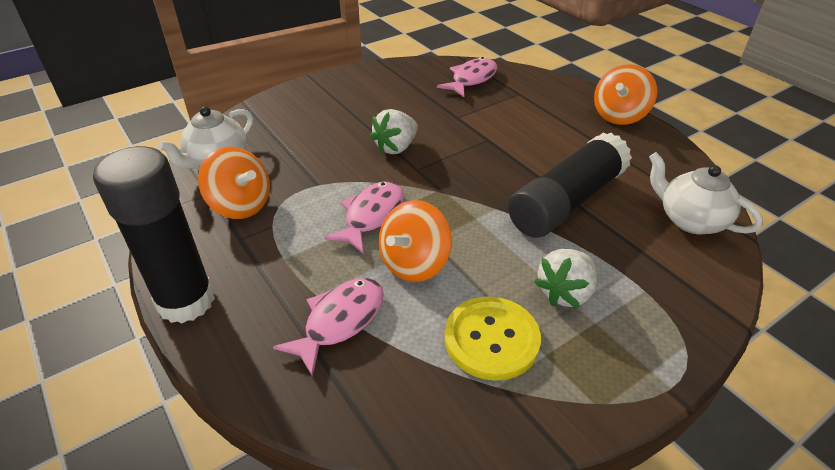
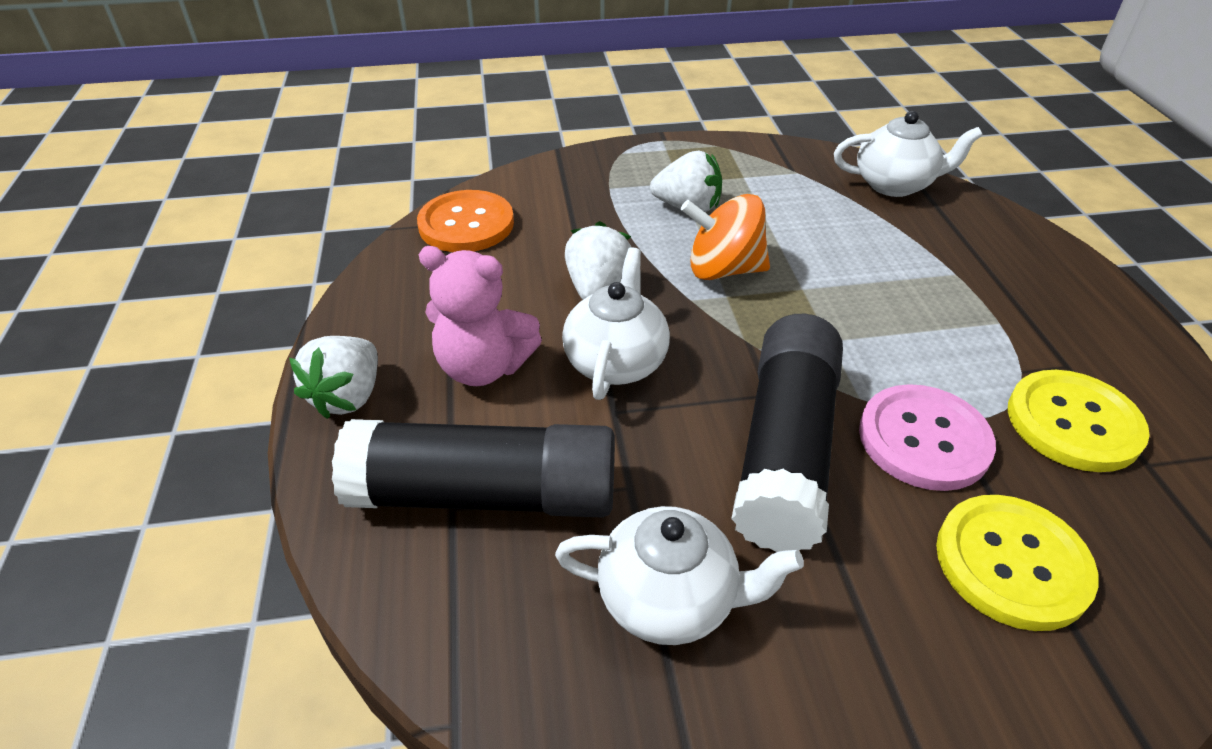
orange button: 0 -> 1
orange spinning top: 3 -> 1
pink button: 0 -> 1
pink fish: 3 -> 0
pink teddy bear: 0 -> 1
white strawberry: 2 -> 3
white teapot: 2 -> 3
yellow button: 1 -> 2

